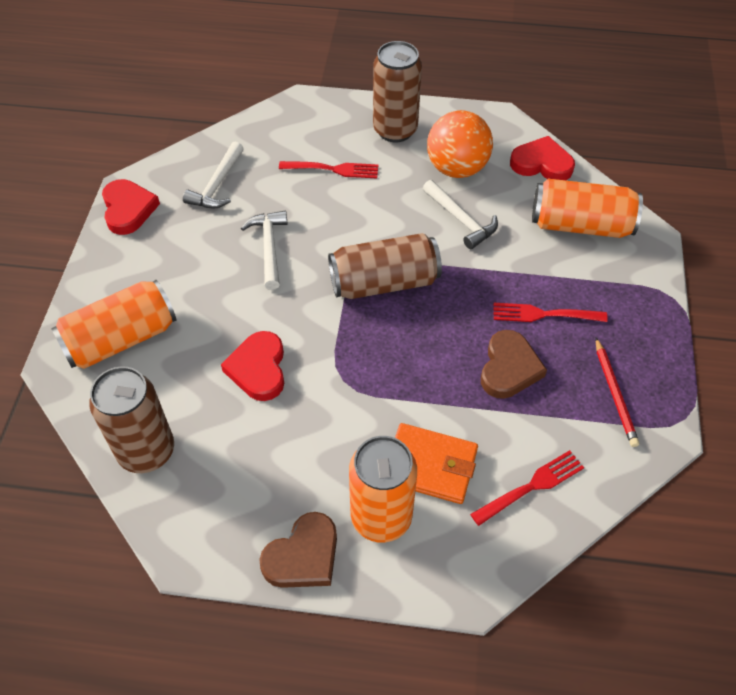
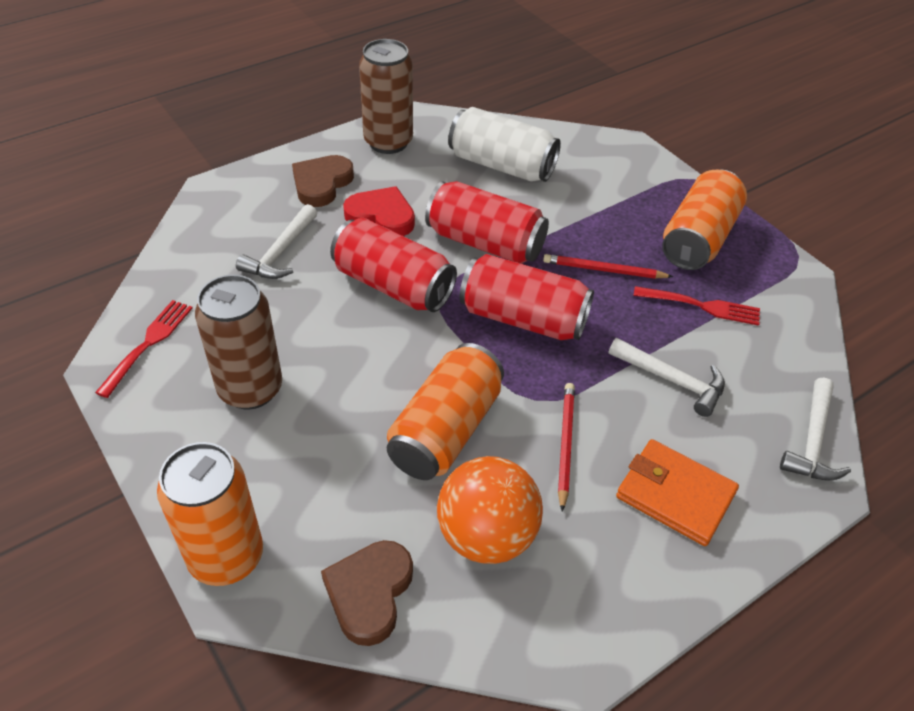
brown can: 3 -> 2
red can: 0 -> 3
red fork: 3 -> 2
red heart: 3 -> 1
red pencil: 1 -> 2
white can: 0 -> 1

